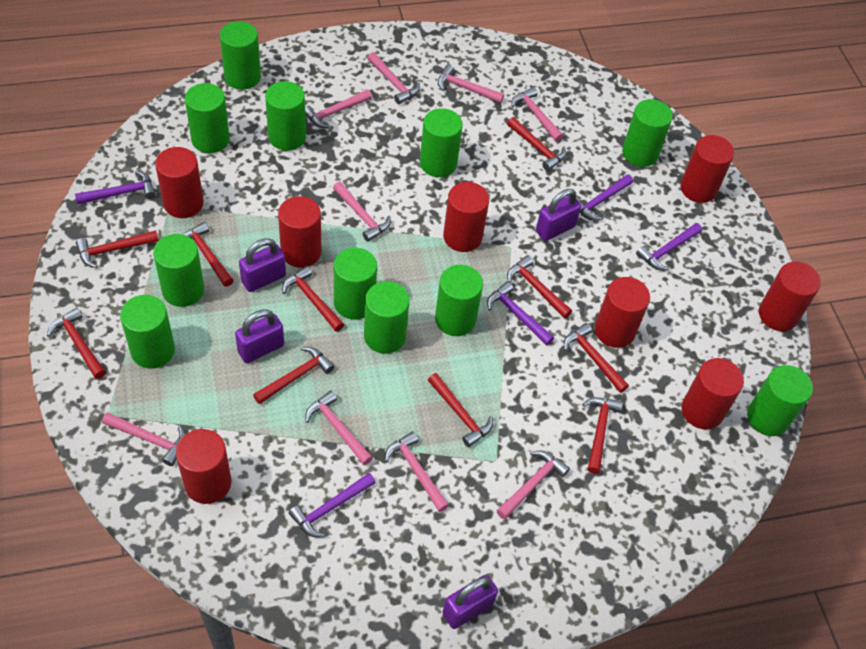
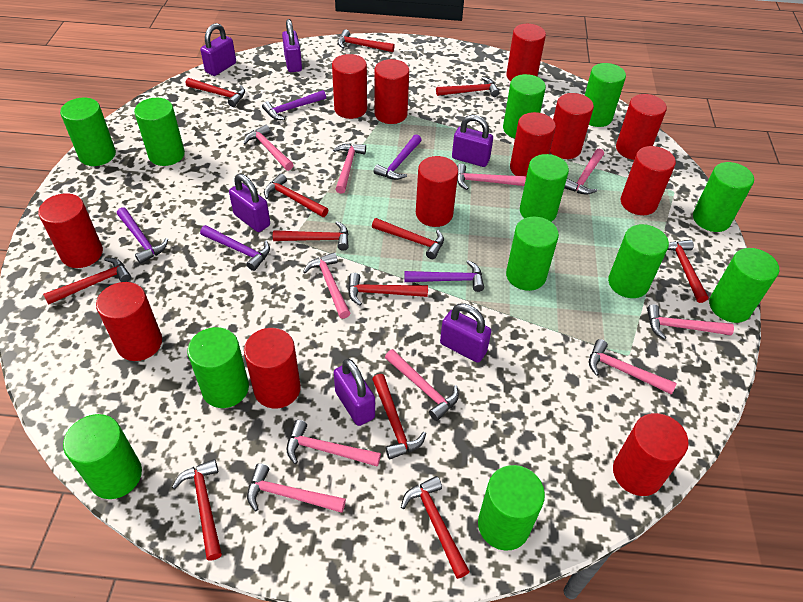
green cylinder: 11 -> 12
pink hammer: 9 -> 10
purple padlock: 4 -> 6
red cylinder: 8 -> 12
red hammer: 10 -> 12

